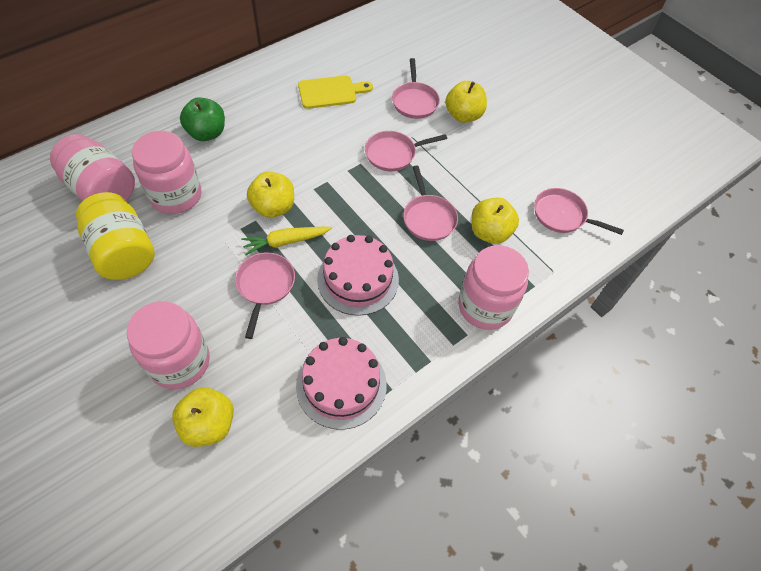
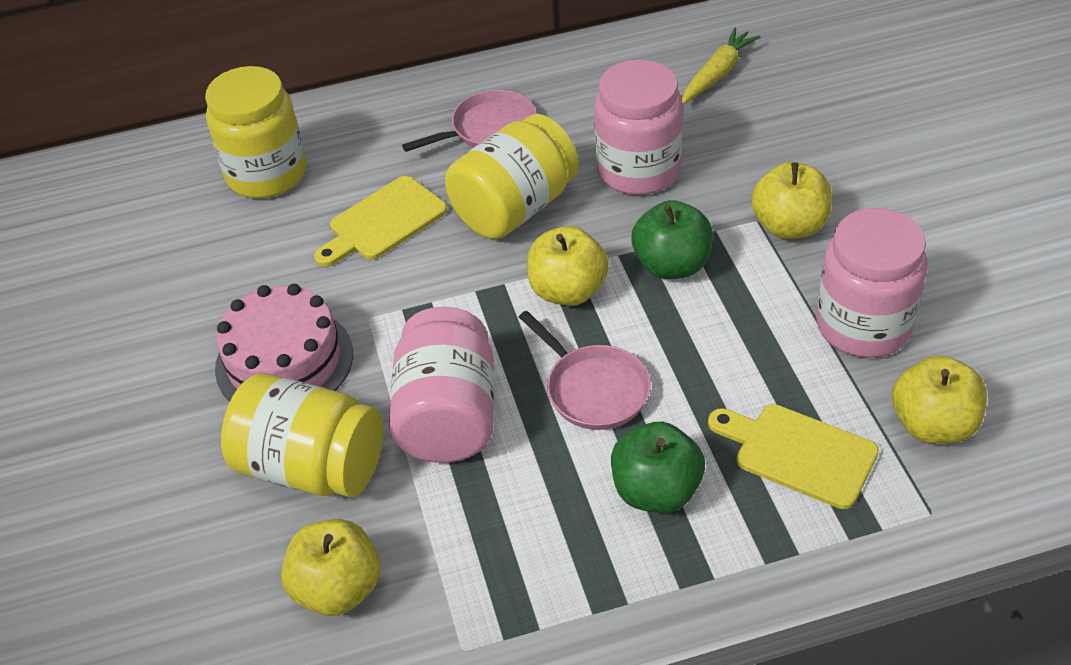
green apple: 1 -> 2
pink cake: 2 -> 1
pink jar: 4 -> 3
pink pan: 5 -> 2
yellow cutting board: 1 -> 2
yellow jar: 1 -> 3

